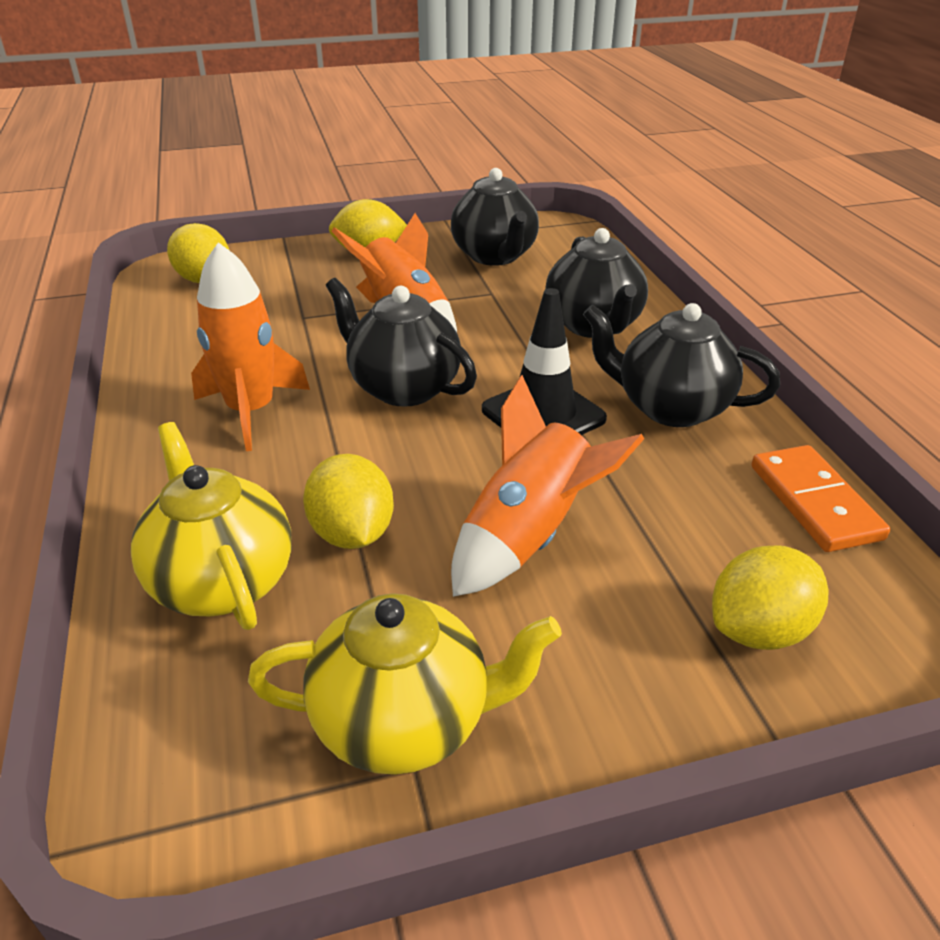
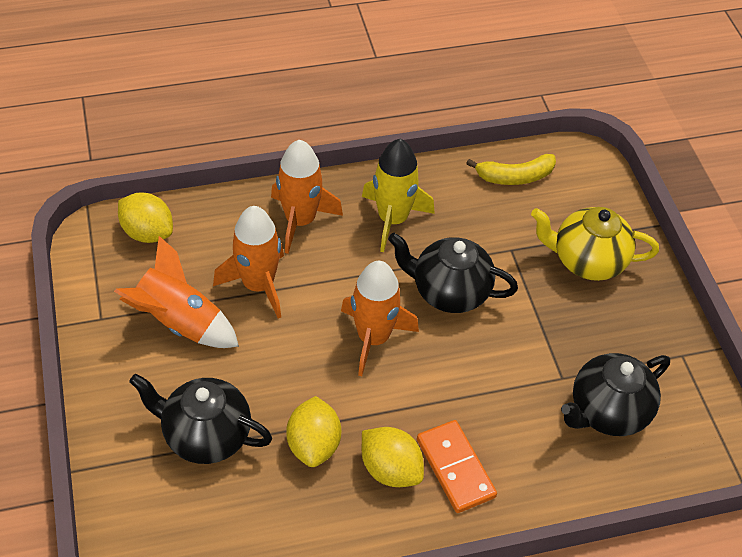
black teapot: 4 -> 3
black traffic cone: 1 -> 0
orange rocket: 3 -> 4
yellow banana: 0 -> 1
yellow lemon: 4 -> 3
yellow rocket: 0 -> 1
yellow teapot: 2 -> 1

